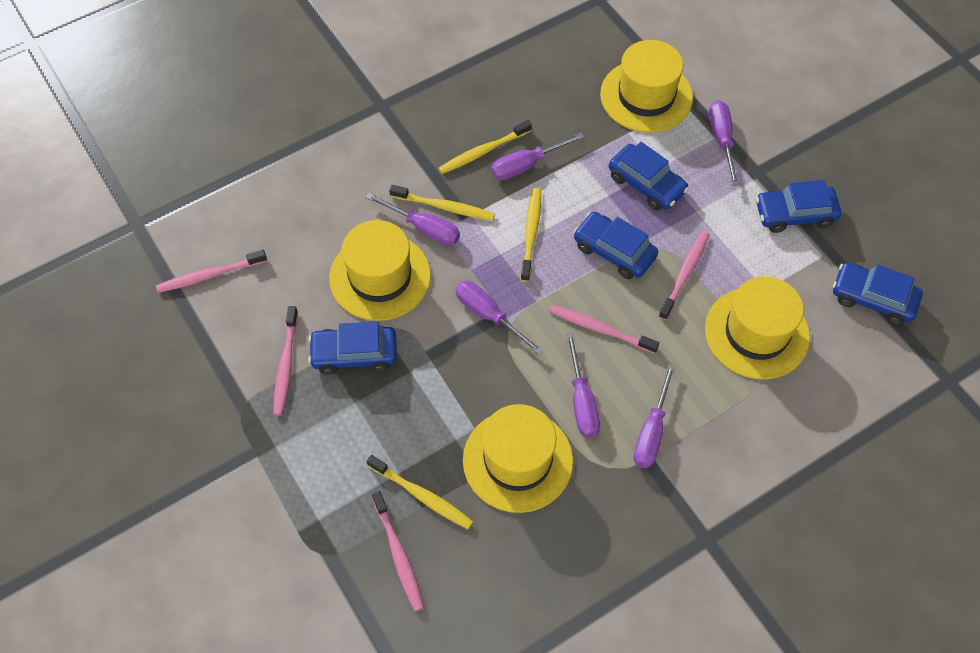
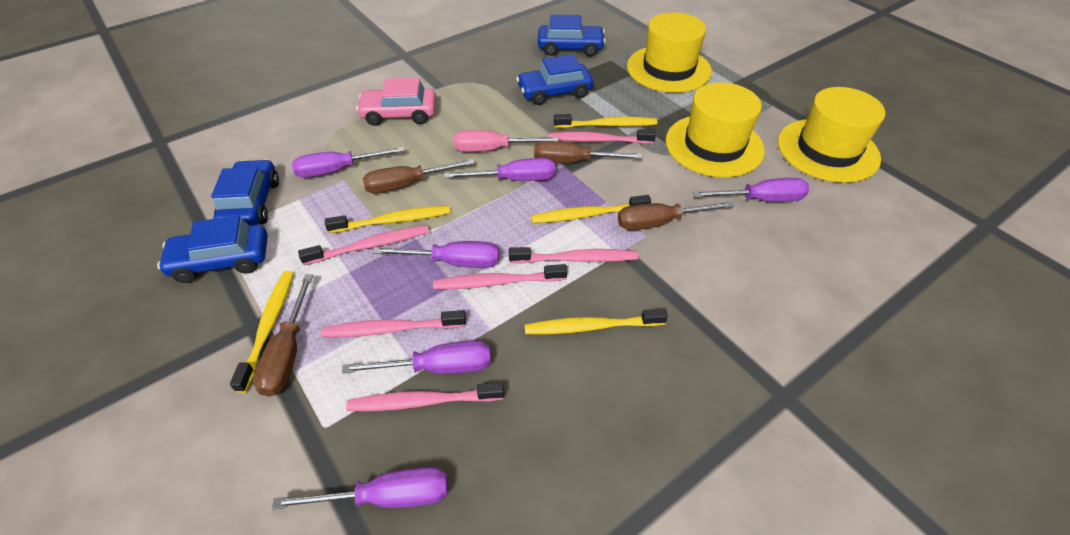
blue car: 5 -> 4
brown screwdriver: 0 -> 4
pink car: 0 -> 1
pink screwdriver: 0 -> 1
pink toothbrush: 5 -> 6
yellow hat: 4 -> 3
yellow toothbrush: 4 -> 5

